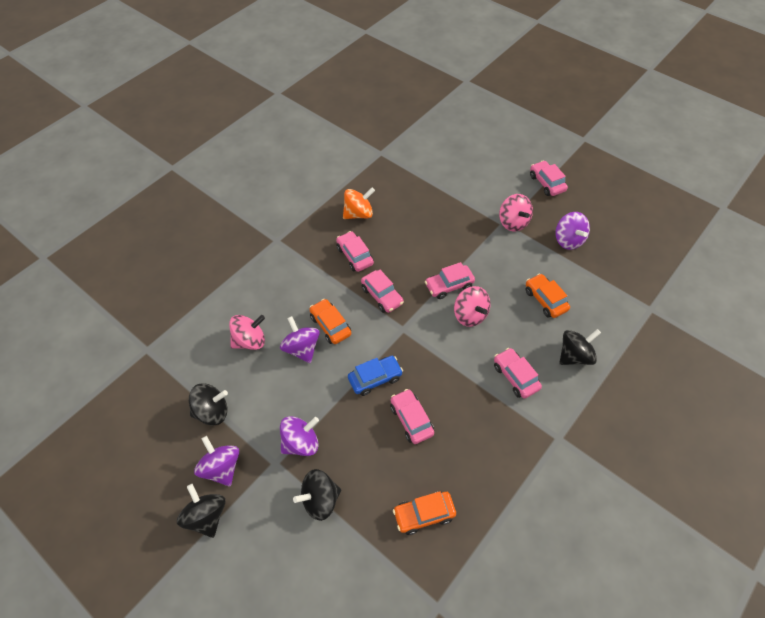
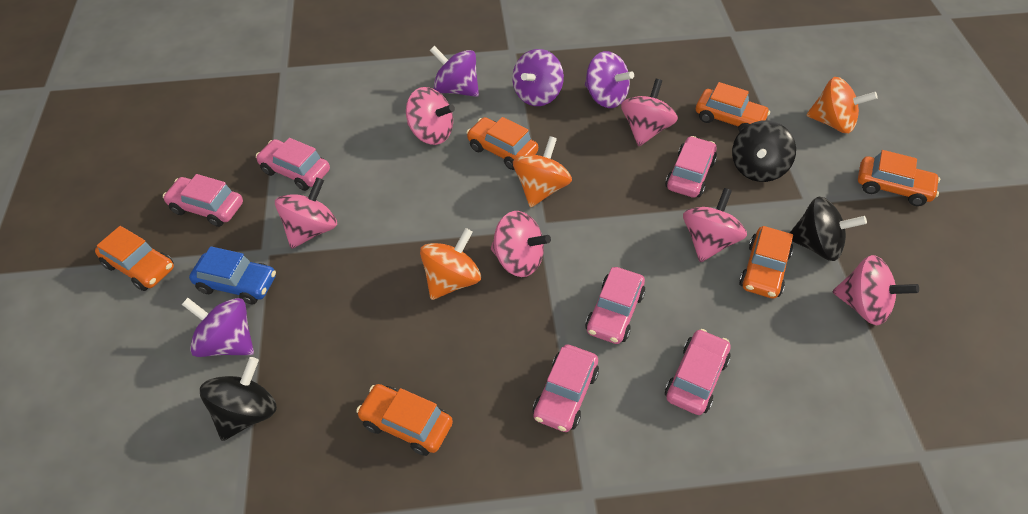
black spinning top: 4 -> 3
orange car: 3 -> 6
orange spinning top: 1 -> 3
pink spinning top: 3 -> 6

